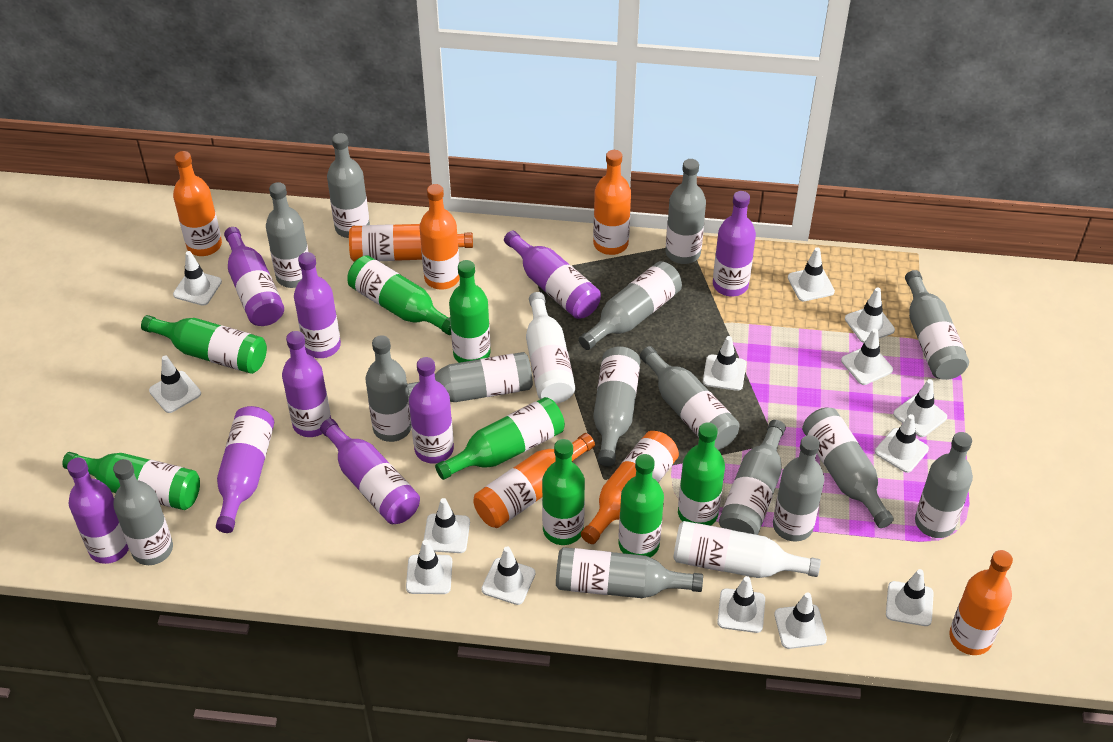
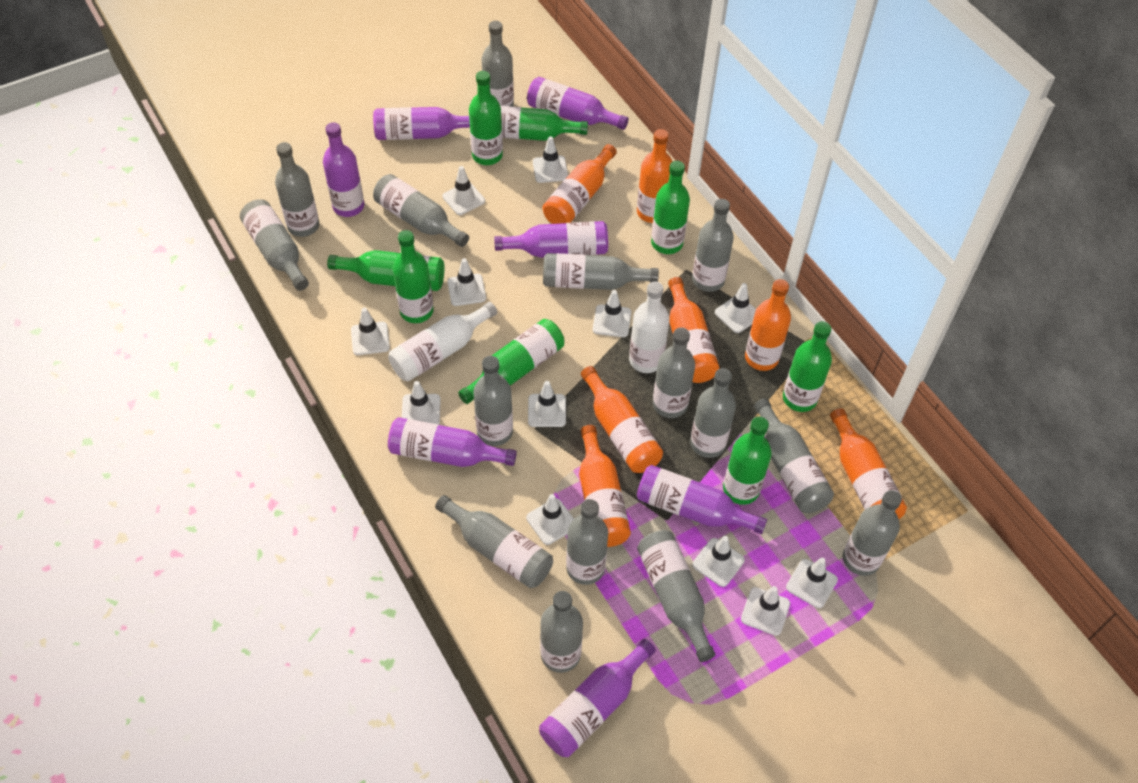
purple bottle: 9 -> 7
white traffic cone: 14 -> 12

